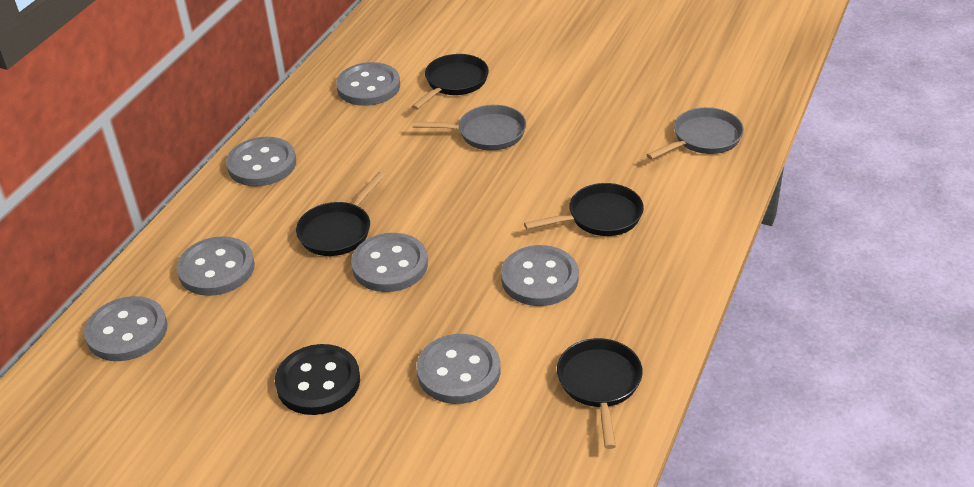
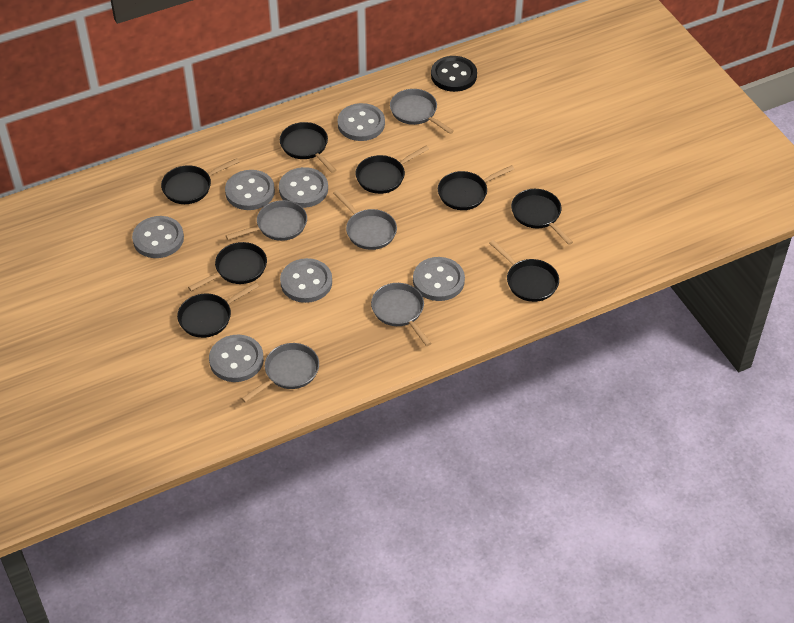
black pan: 4 -> 8
grey pan: 2 -> 5

